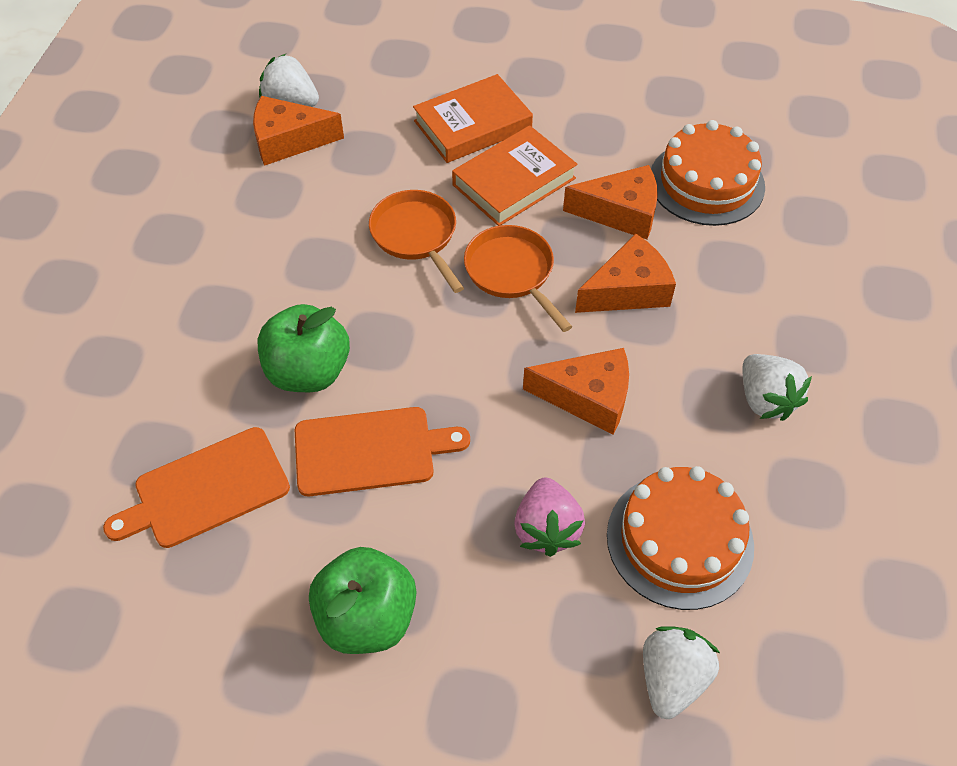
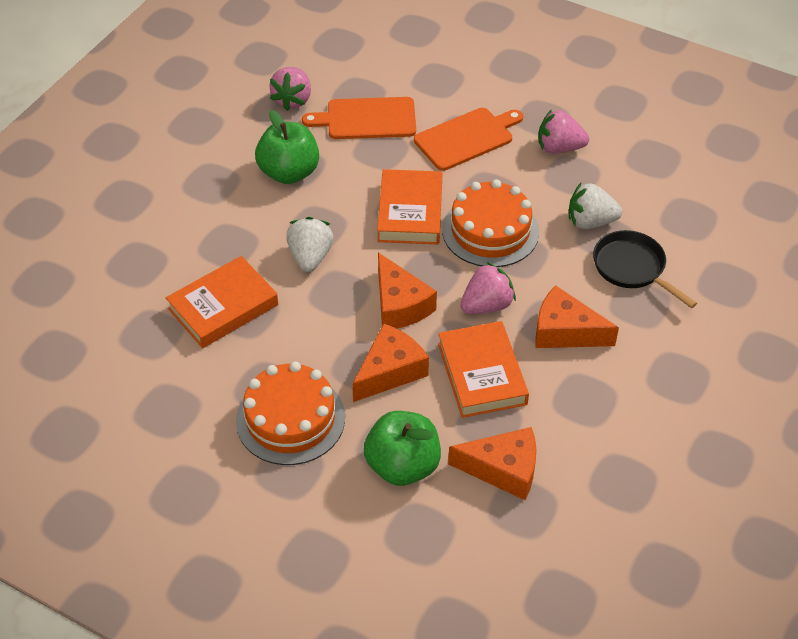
black pan: 0 -> 1
orange book: 2 -> 3
orange pan: 2 -> 0
pink strawberry: 1 -> 3
white strawberry: 3 -> 2

